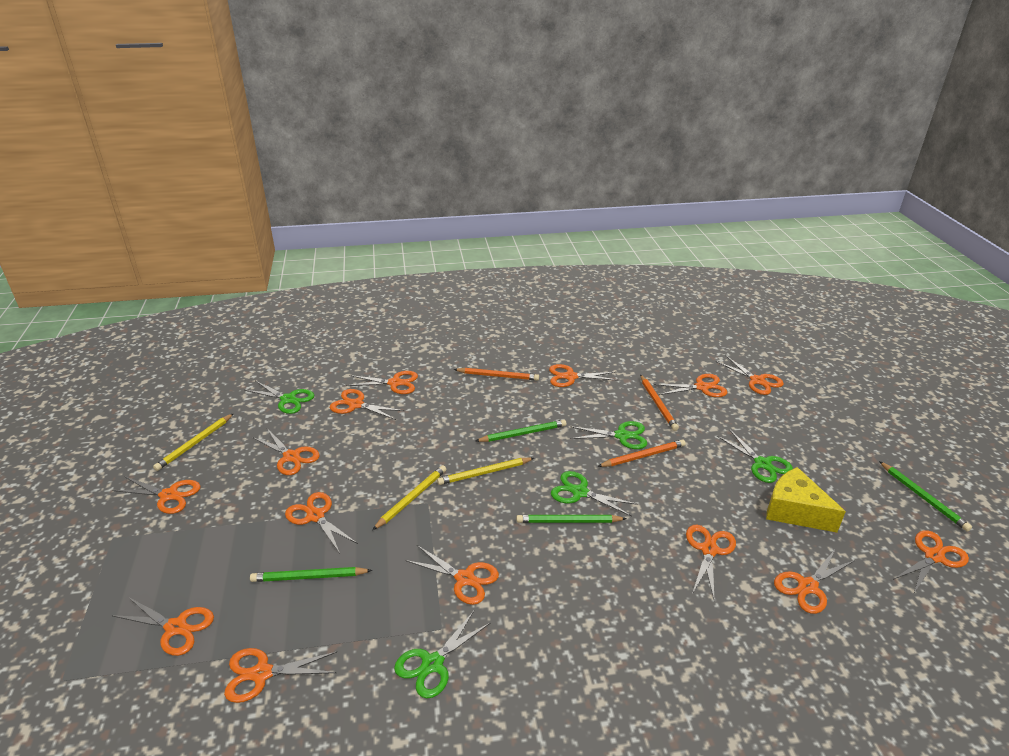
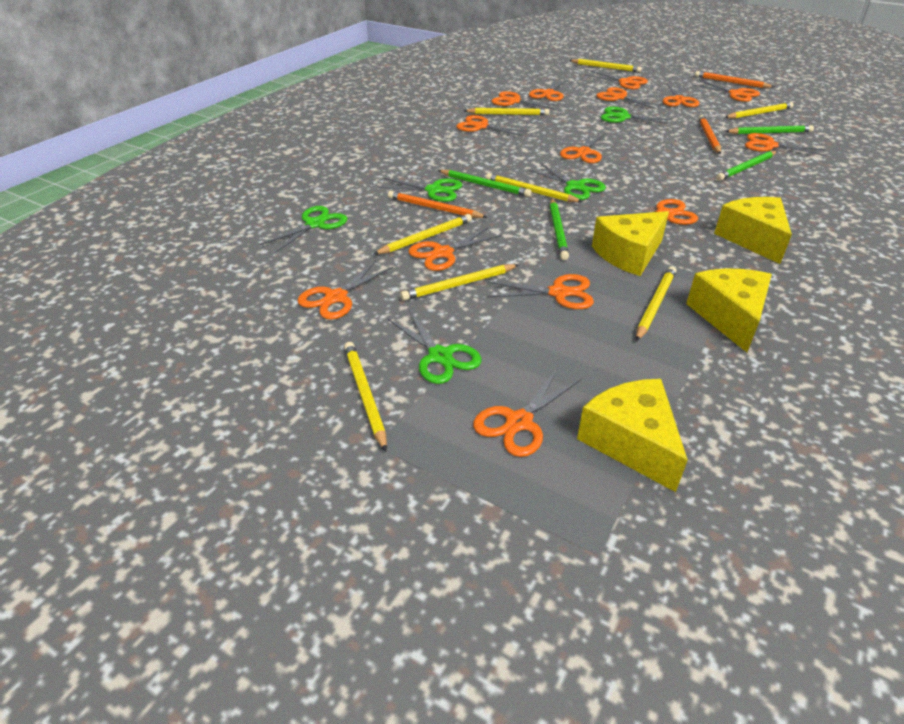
yellow cheese: 1 -> 4
yellow pencil: 3 -> 8

